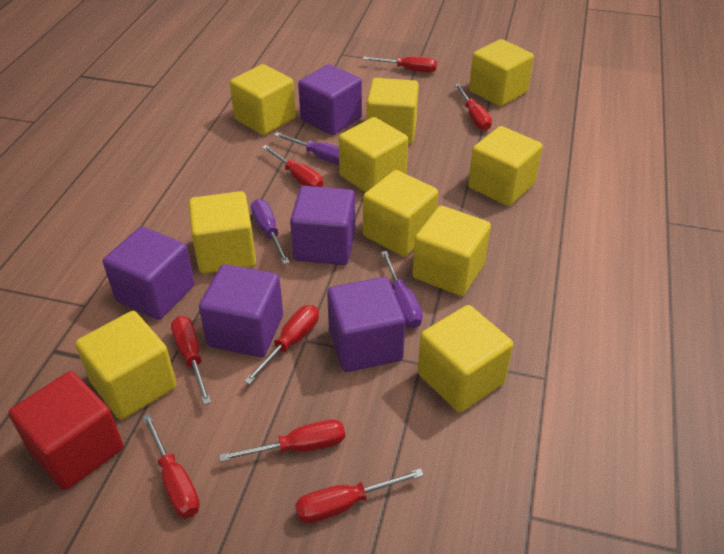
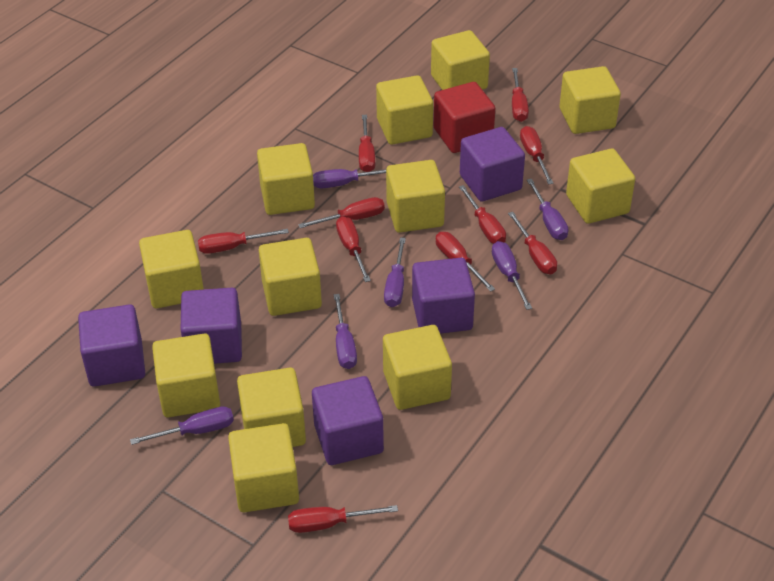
purple screwdriver: 3 -> 6
red screwdriver: 8 -> 10
yellow cube: 10 -> 12

